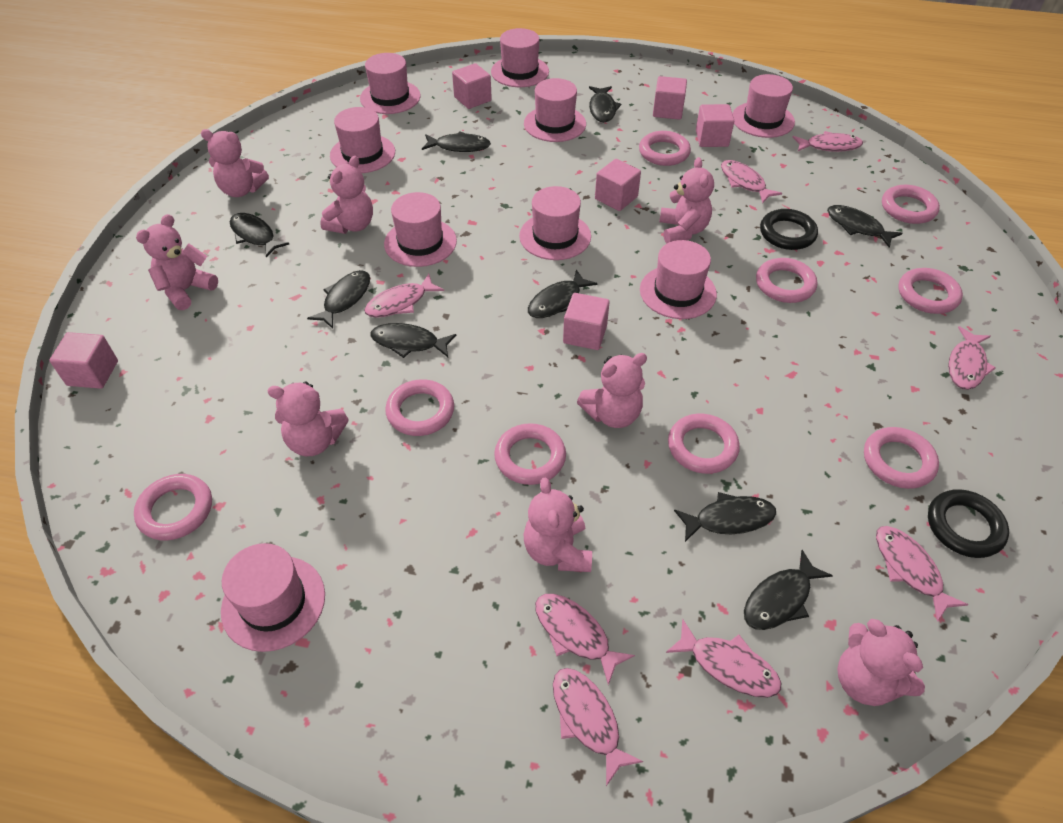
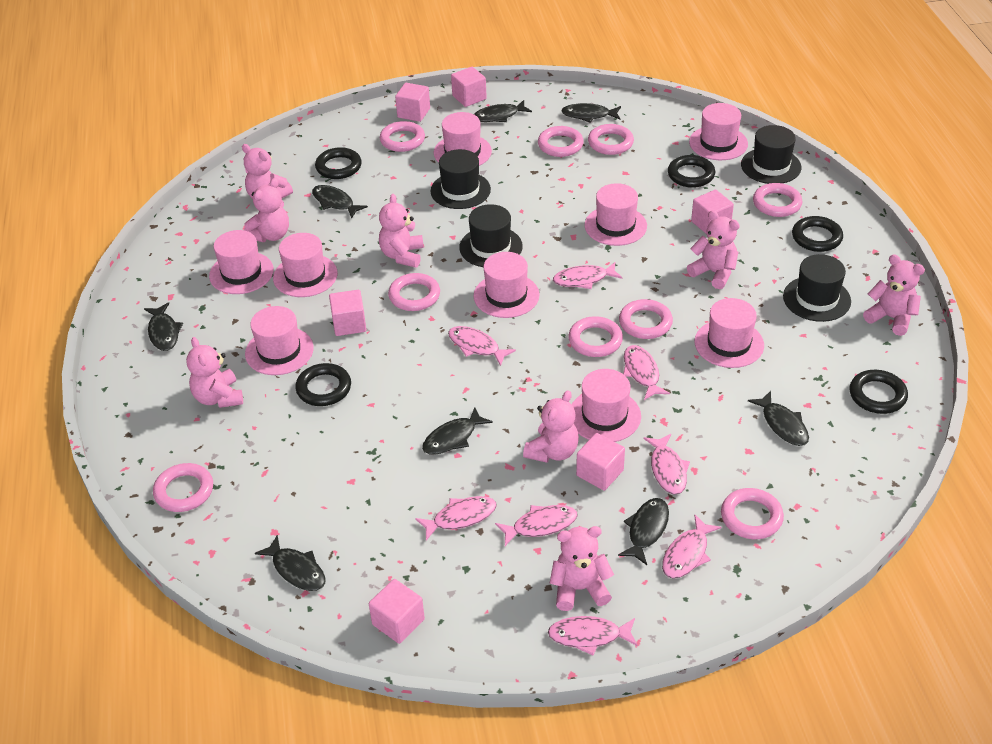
black fish: 9 -> 8
black hat: 0 -> 4
black ring: 2 -> 5

